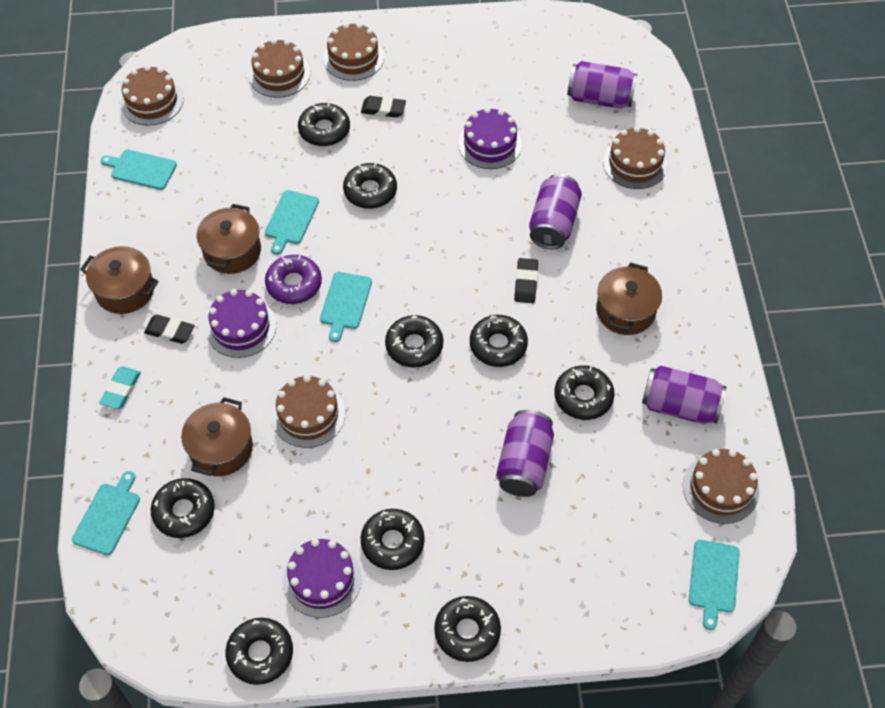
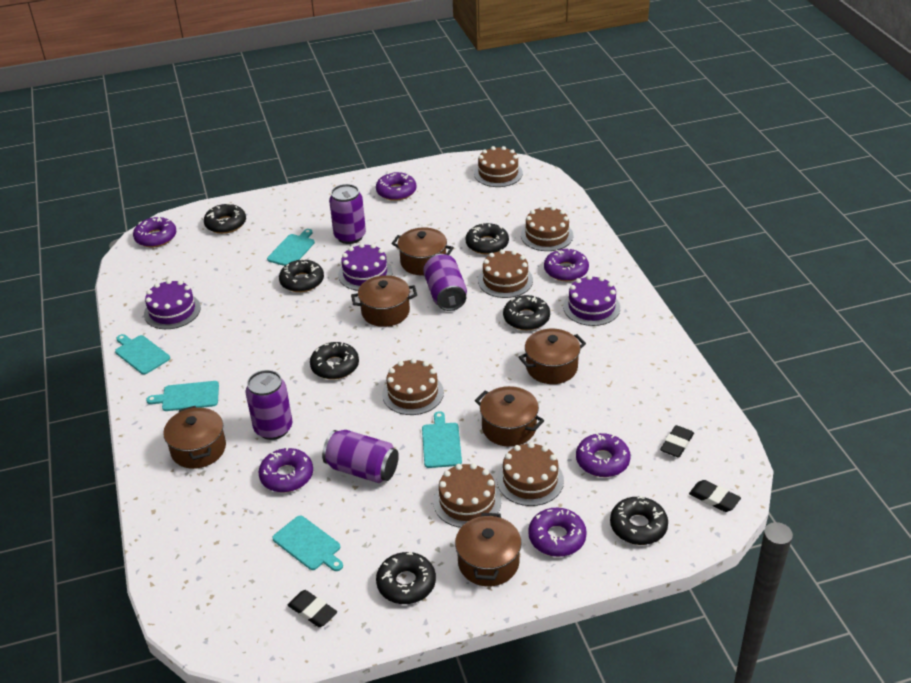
black donut: 9 -> 7
brown pot: 4 -> 6
purple donut: 1 -> 6
turquoise eraser: 1 -> 0

